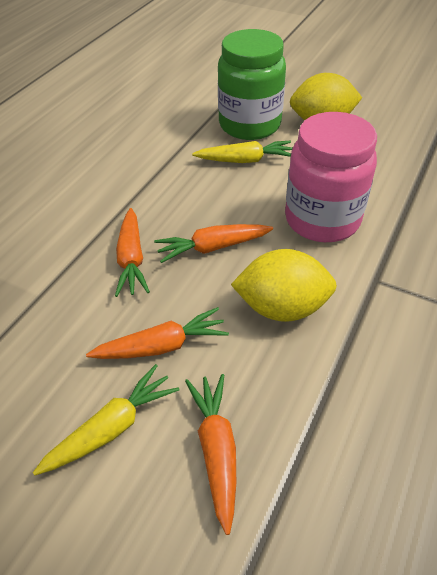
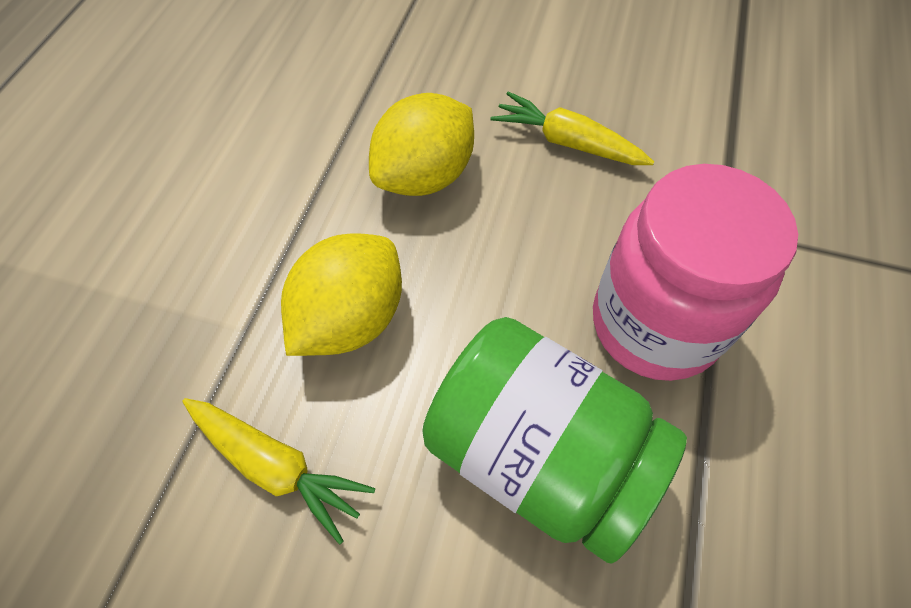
orange carrot: 4 -> 0

